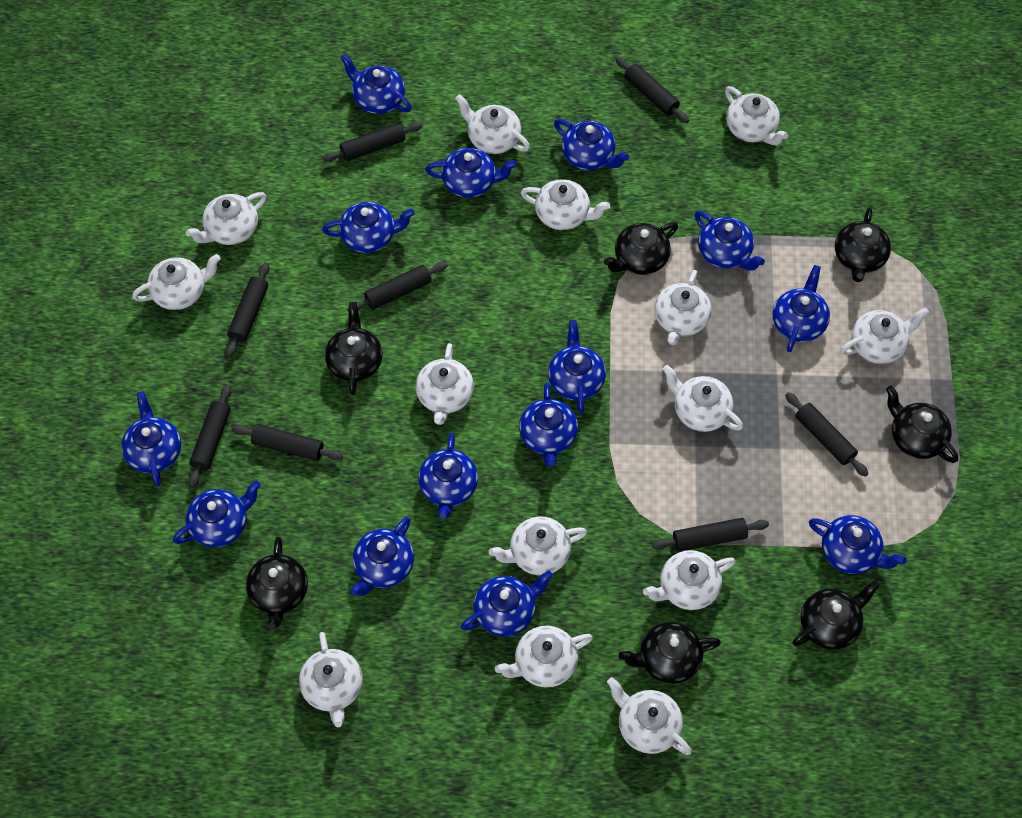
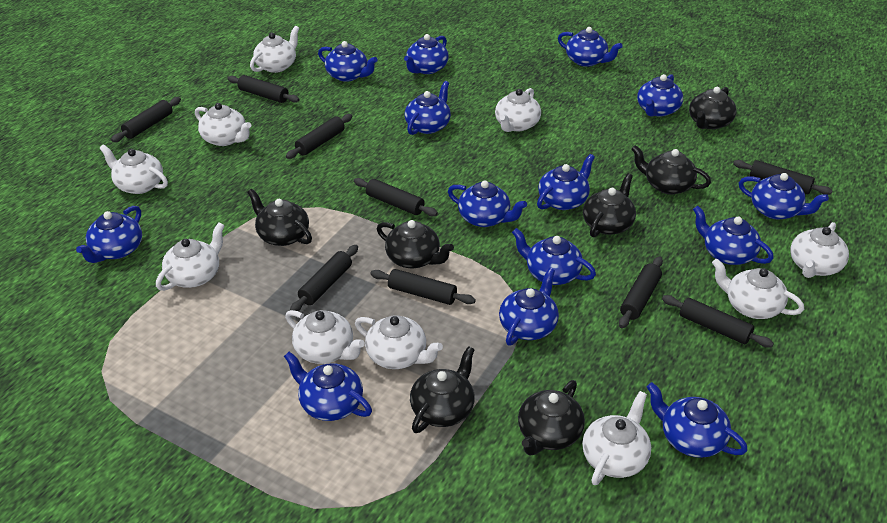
black rolling pin: 8 -> 9
white teapot: 14 -> 10

